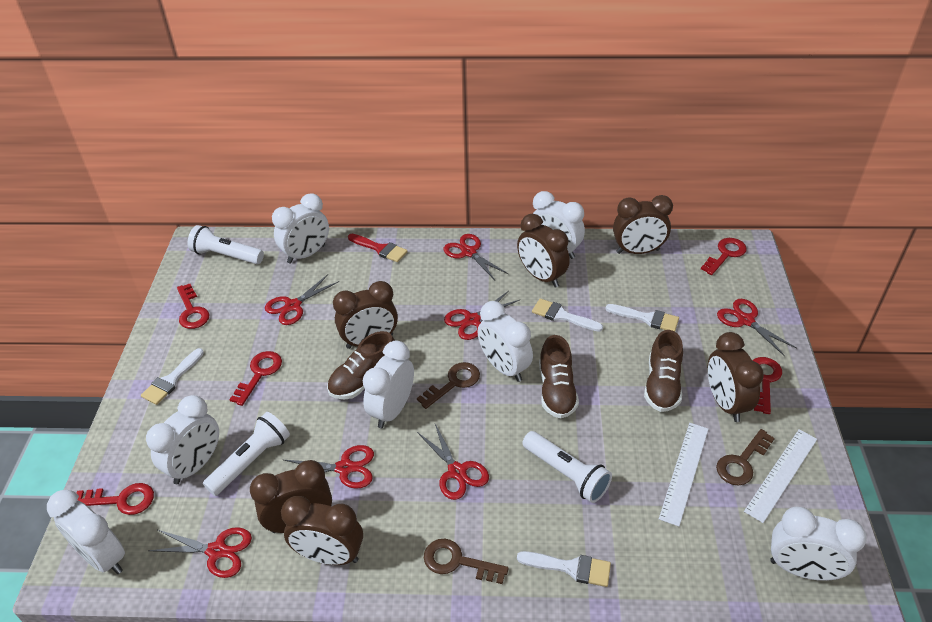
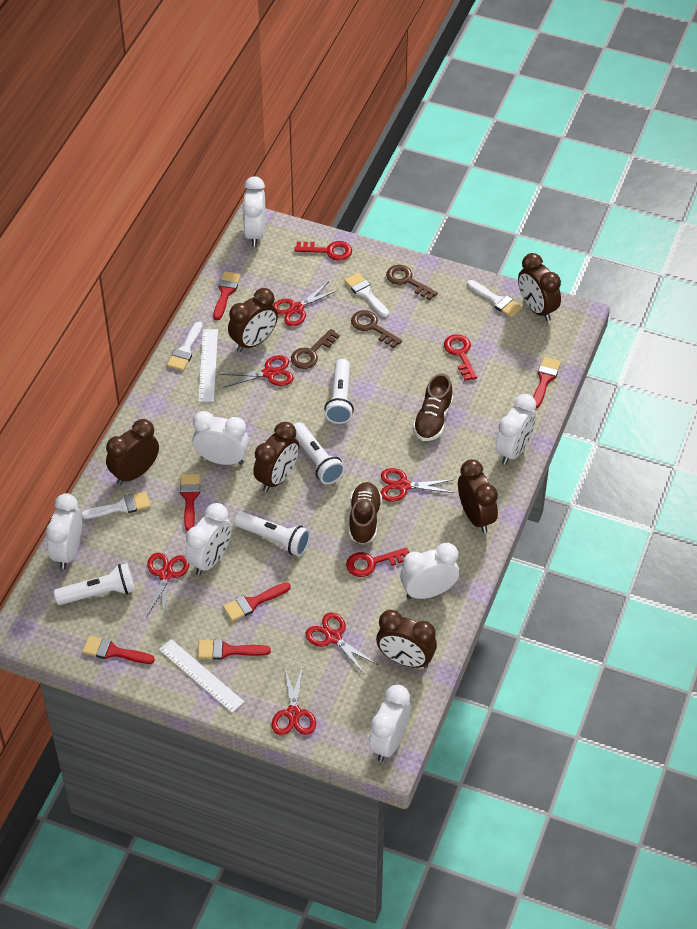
brown shoe: 3 -> 2
red brush: 1 -> 6
red key: 5 -> 3
red scissors: 7 -> 6
white flashlight: 3 -> 4

